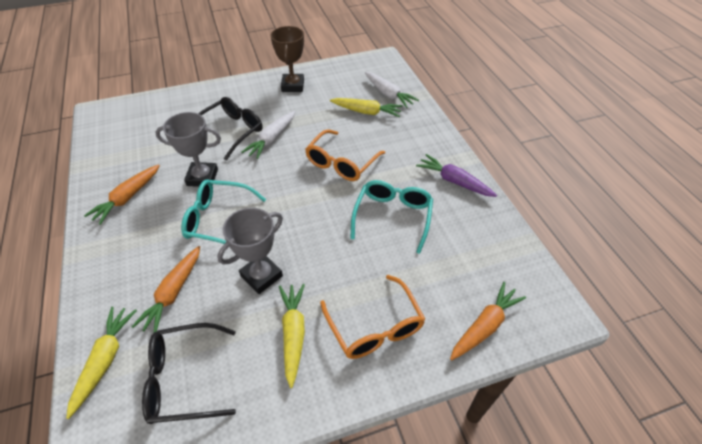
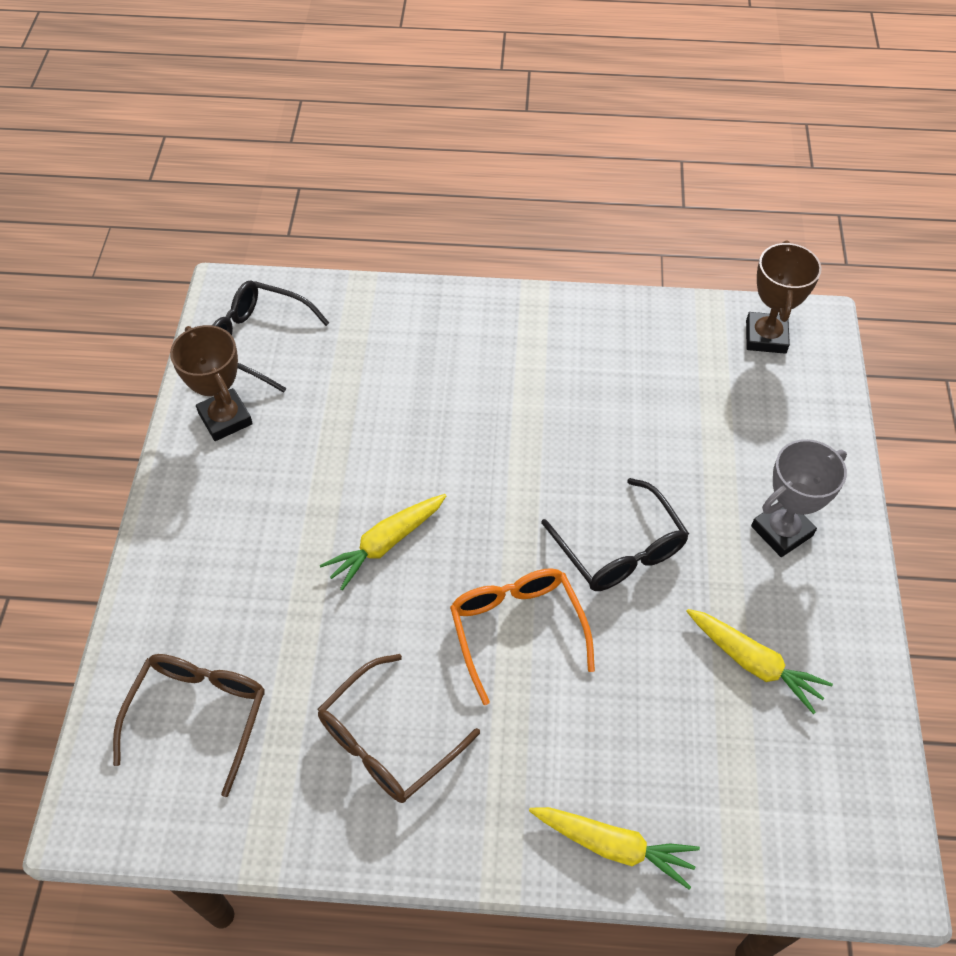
brown glasses: 0 -> 2
brown trophy: 1 -> 2
grey trophy: 2 -> 1
orange carrot: 3 -> 0
orange glasses: 2 -> 1
purple carrot: 1 -> 0
turquoise glasses: 2 -> 0
white carrot: 2 -> 0

